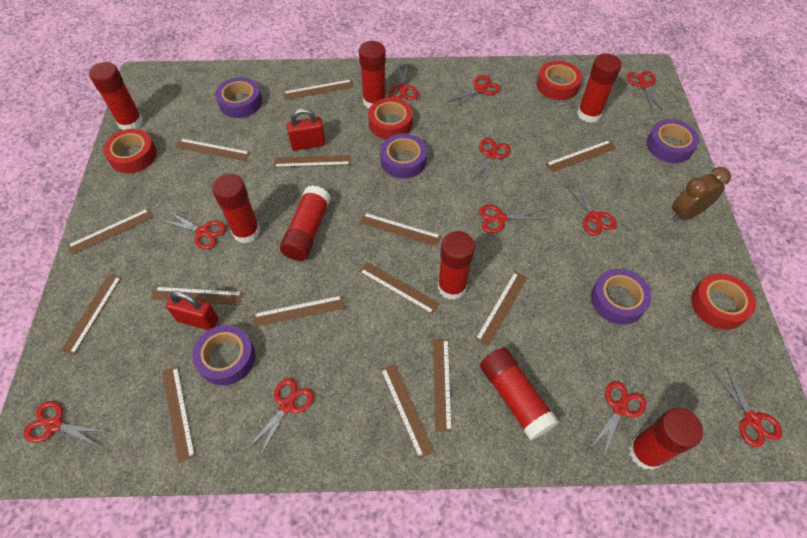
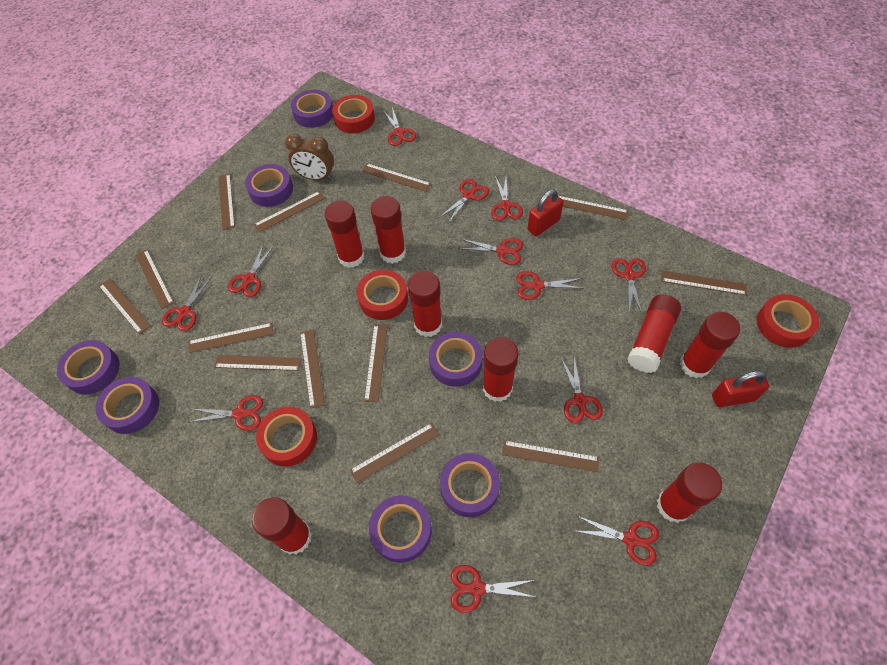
brown ruler: 14 -> 13
purple tape: 5 -> 7
red scissors: 11 -> 12

